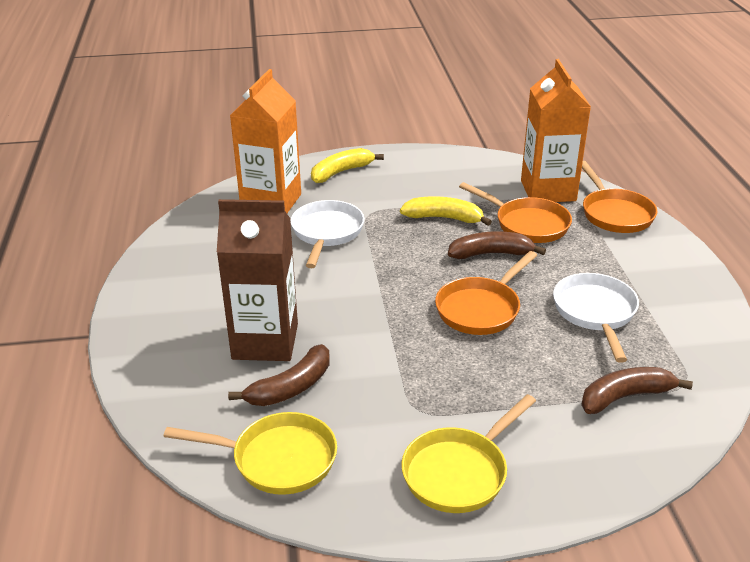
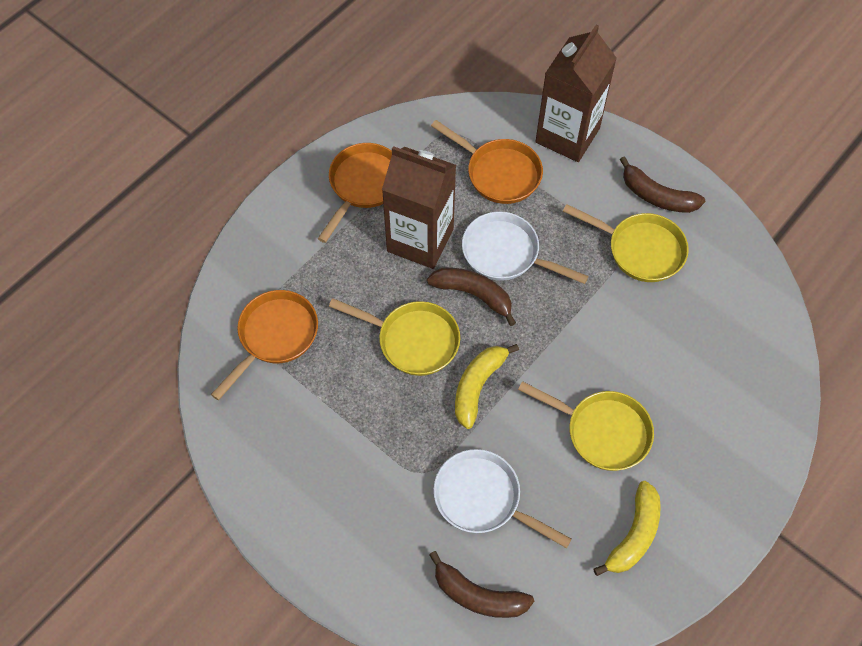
brown carton: 1 -> 2
orange carton: 2 -> 0
yellow pan: 2 -> 3

